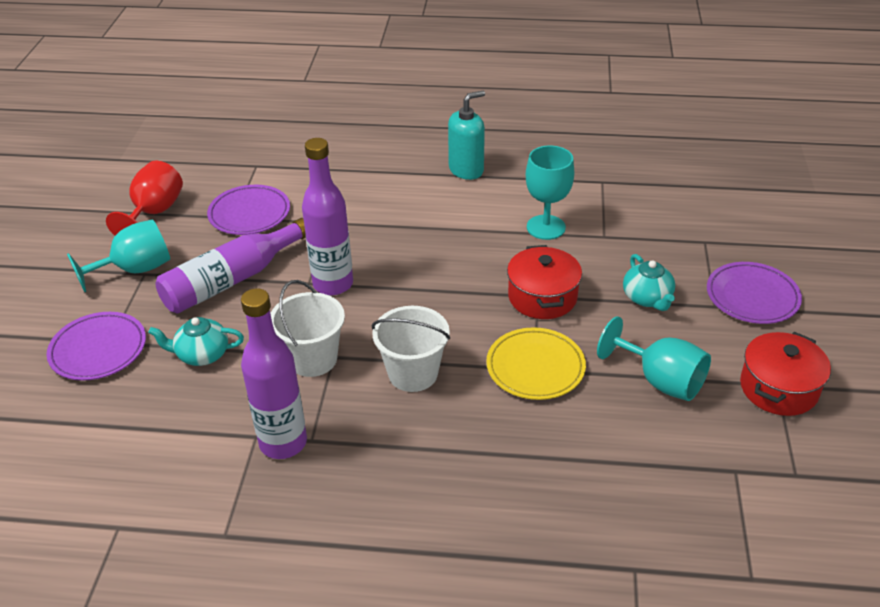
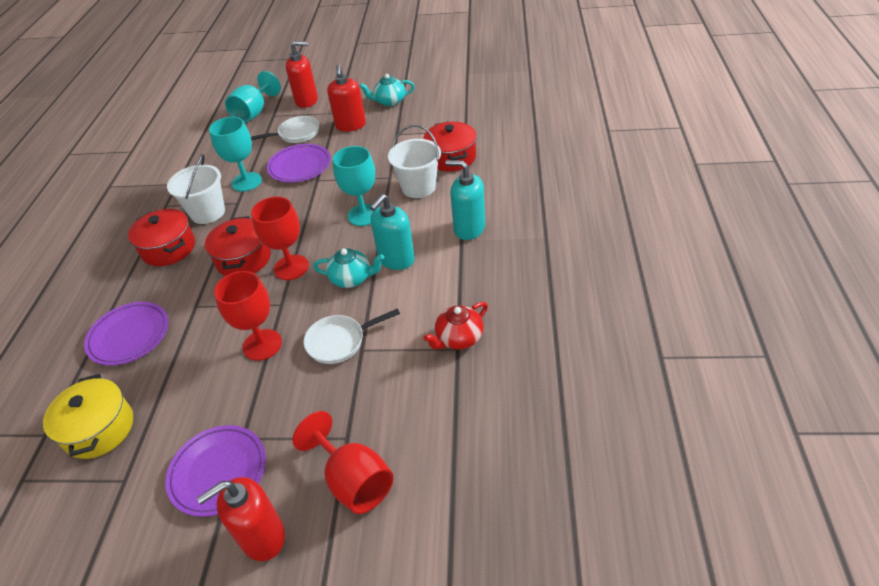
purple bottle: 3 -> 0
red goblet: 1 -> 3
red pot: 2 -> 3
red soap dispenser: 0 -> 3
red teapot: 0 -> 1
turquoise soap dispenser: 1 -> 2
white pan: 0 -> 2
yellow plate: 1 -> 0
yellow pot: 0 -> 1

